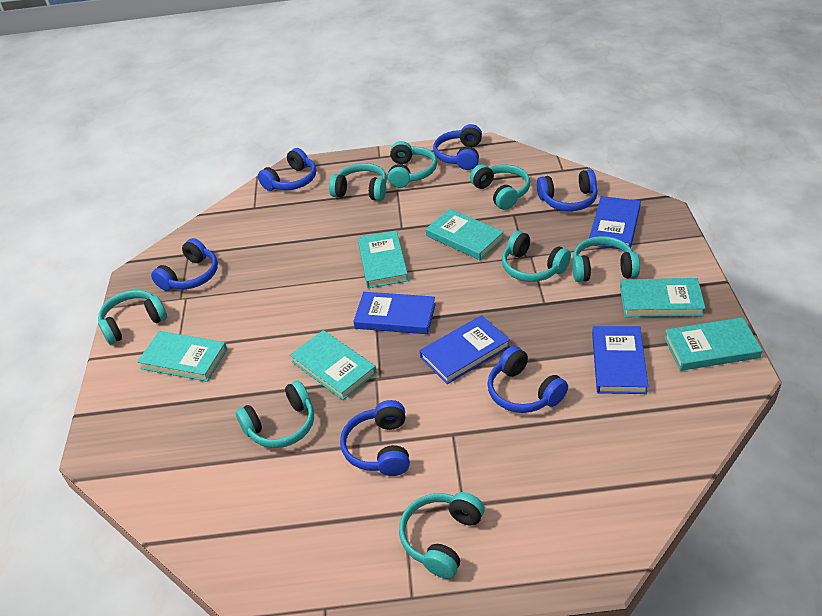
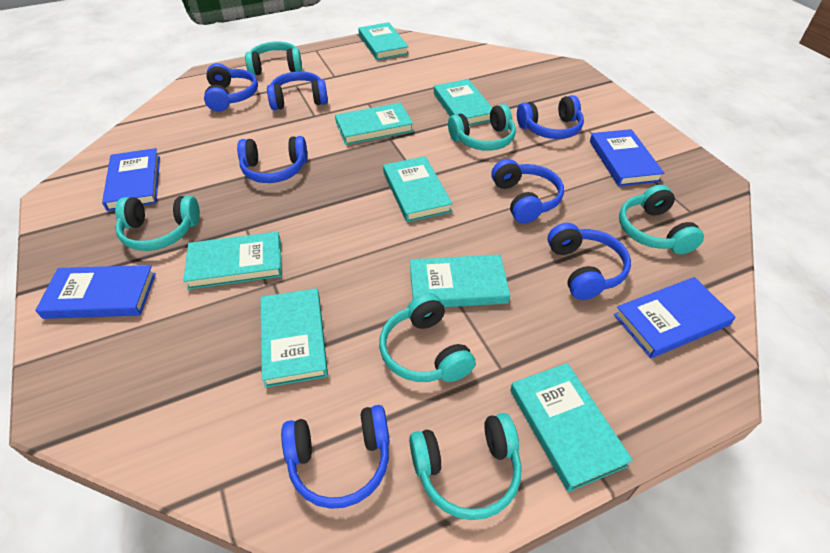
blue headphones: 6 -> 7
turquoise book: 6 -> 8
turquoise headphones: 8 -> 6

